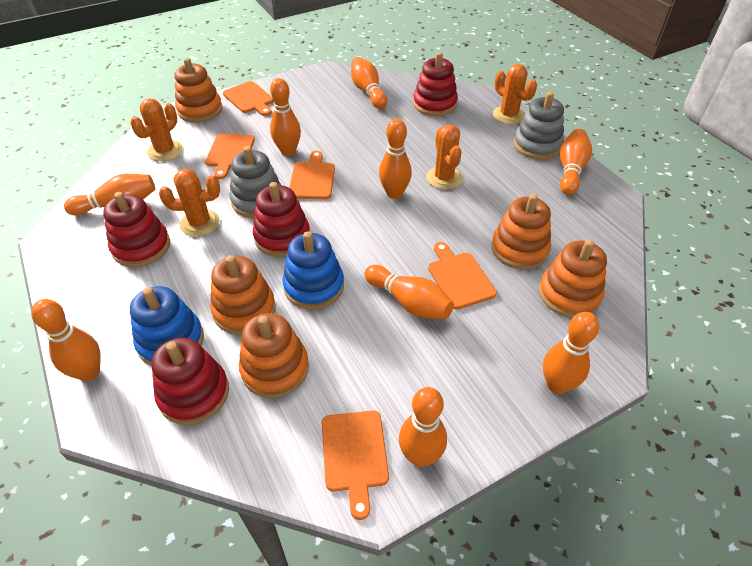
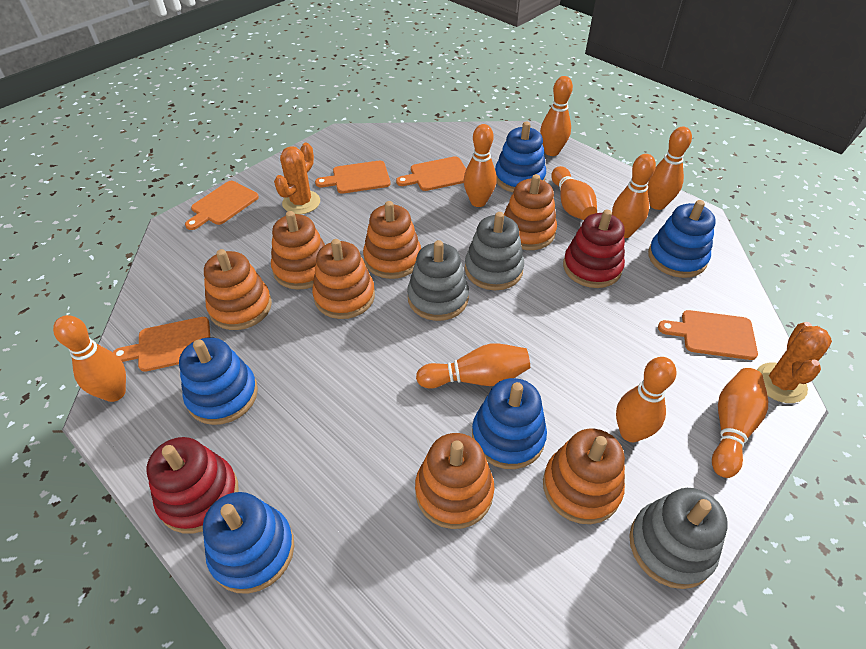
blue stacking toy: 2 -> 5
grey stacking toy: 2 -> 3
orange cactus: 4 -> 2
orange stacking toy: 5 -> 7
red stacking toy: 4 -> 2

